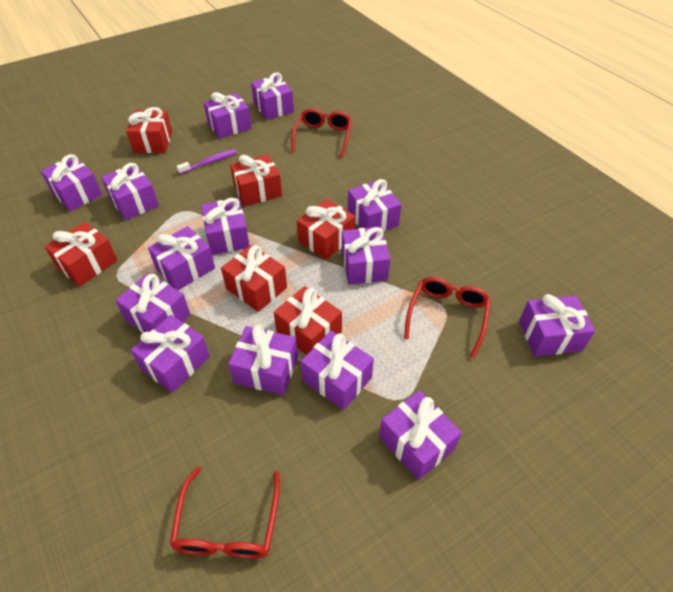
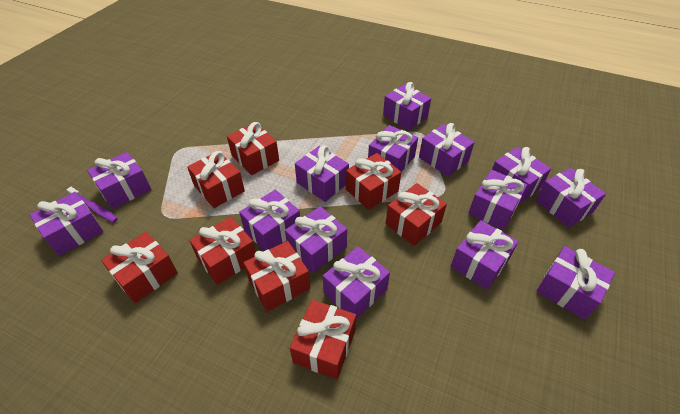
red gift: 6 -> 8
red glasses: 3 -> 0

